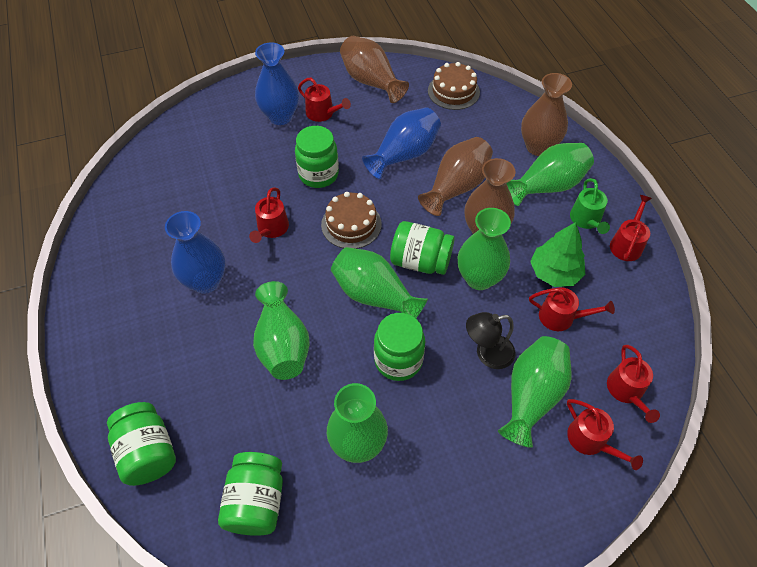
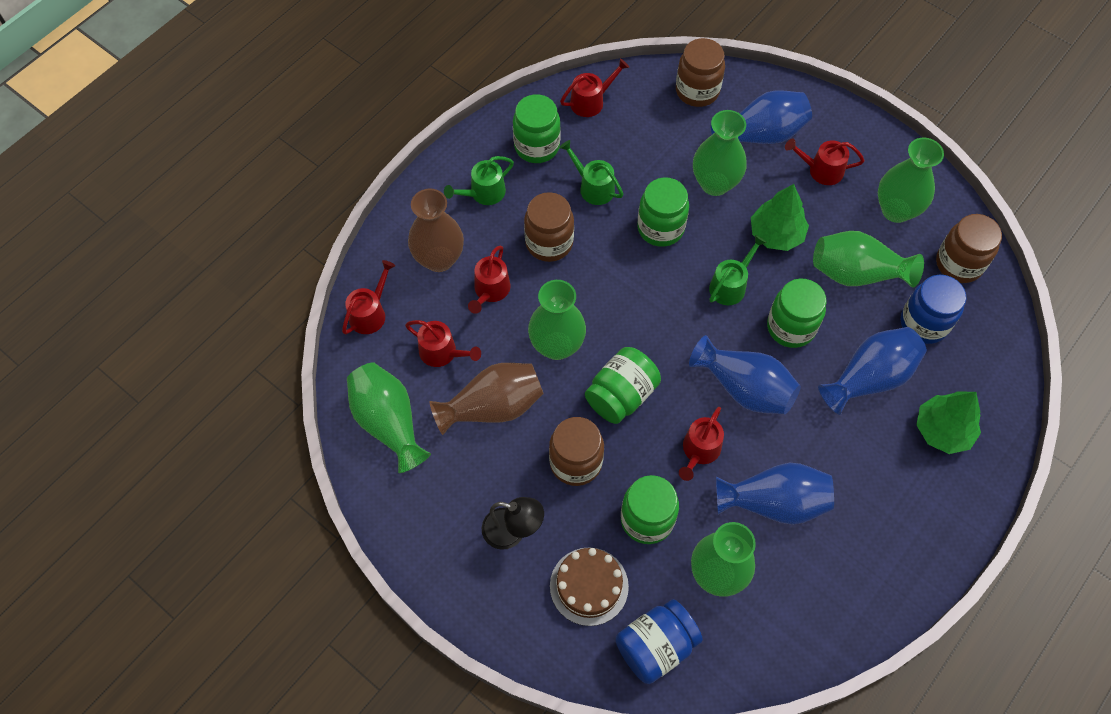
blue jar: 0 -> 2
blue vase: 3 -> 4
brown cake: 2 -> 1
brown jar: 0 -> 4
brown vase: 4 -> 2
green tree: 1 -> 2
green watering can: 1 -> 3

